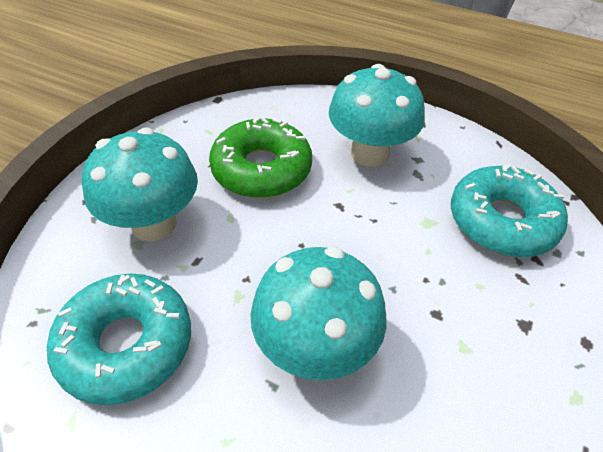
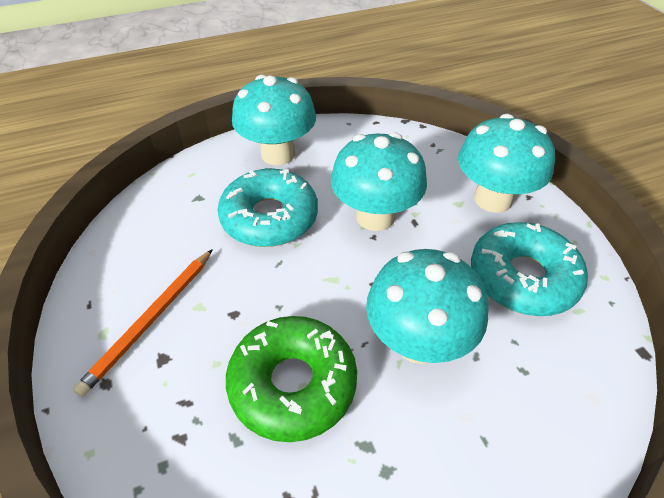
orange pencil: 0 -> 1
turquoise mushroom: 3 -> 4

